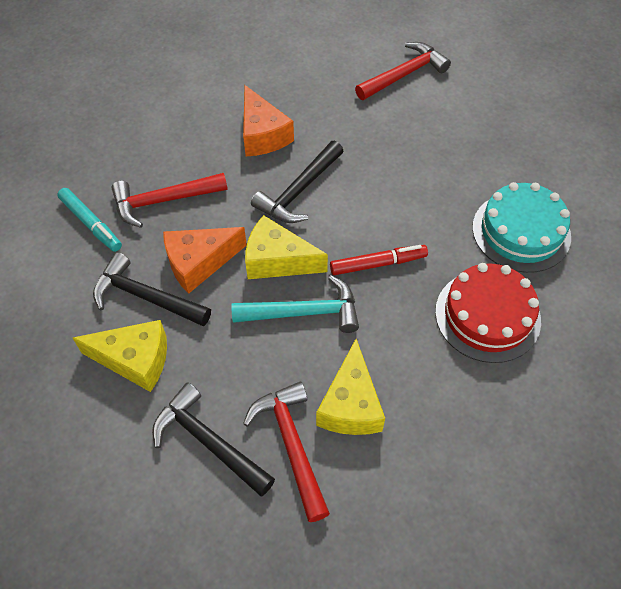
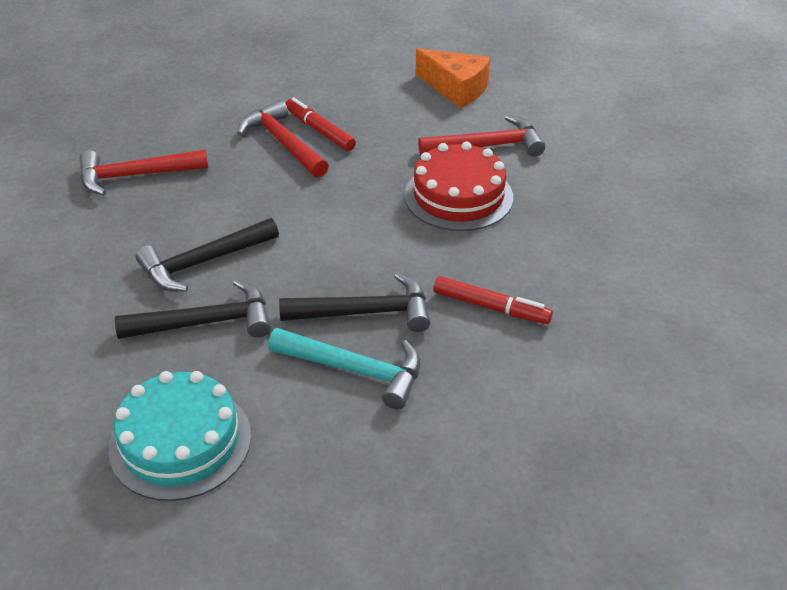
orange cheese: 2 -> 1
red marker: 1 -> 2
turquoise marker: 1 -> 0
yellow cheese: 3 -> 0

